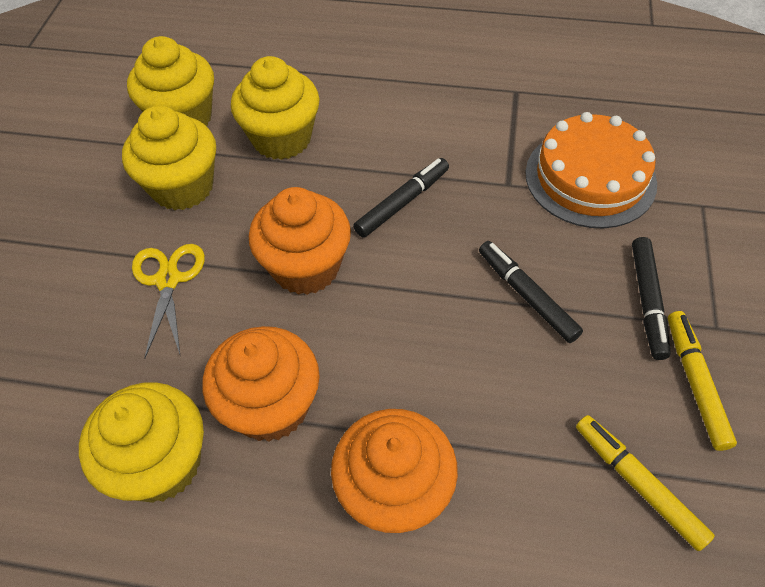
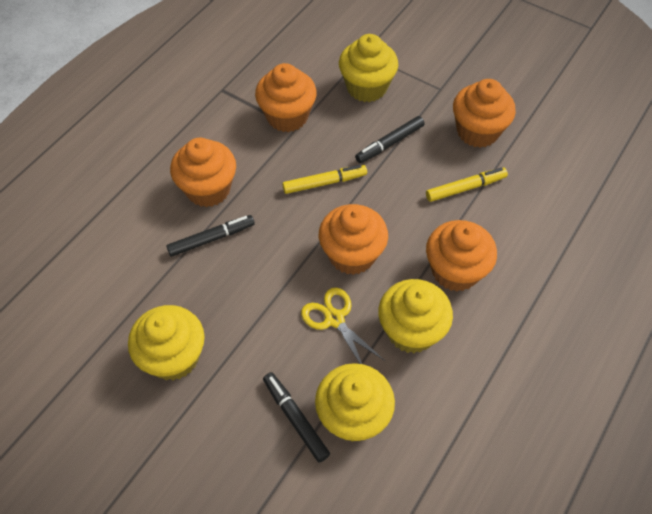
orange cake: 1 -> 0
orange cupcake: 3 -> 5

